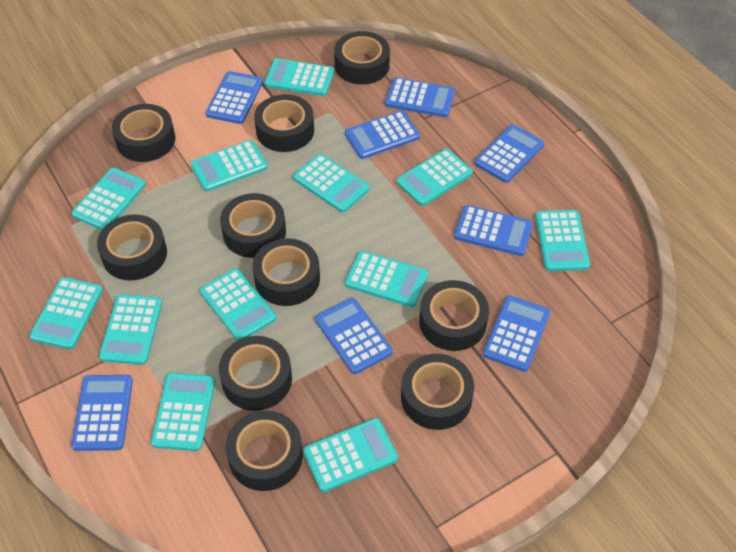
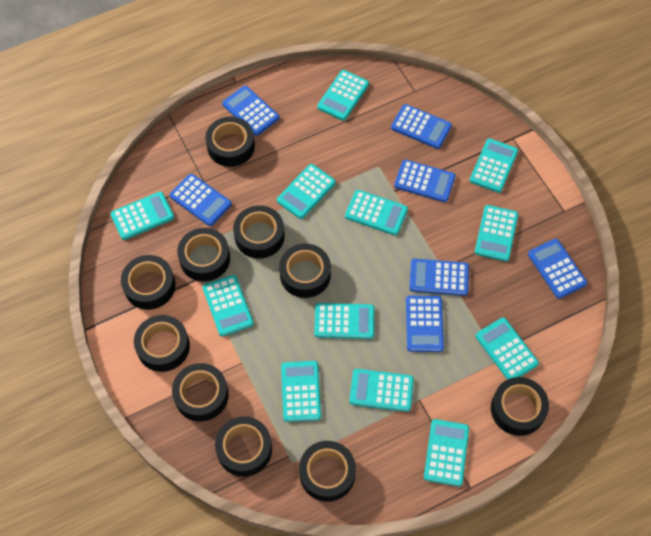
blue calculator: 8 -> 7

